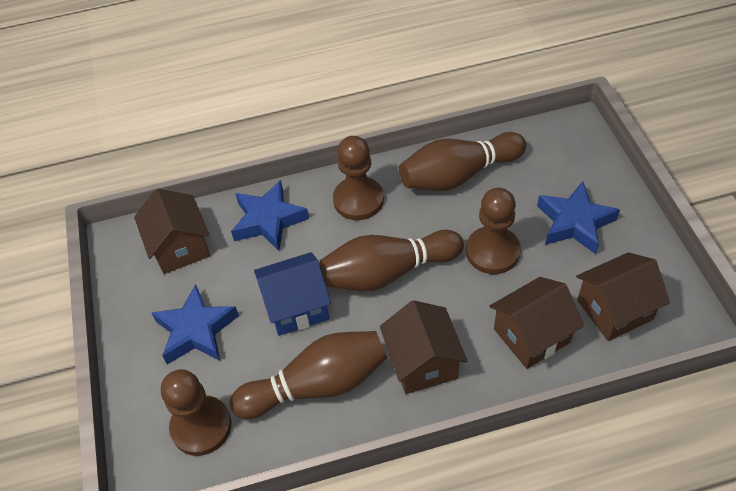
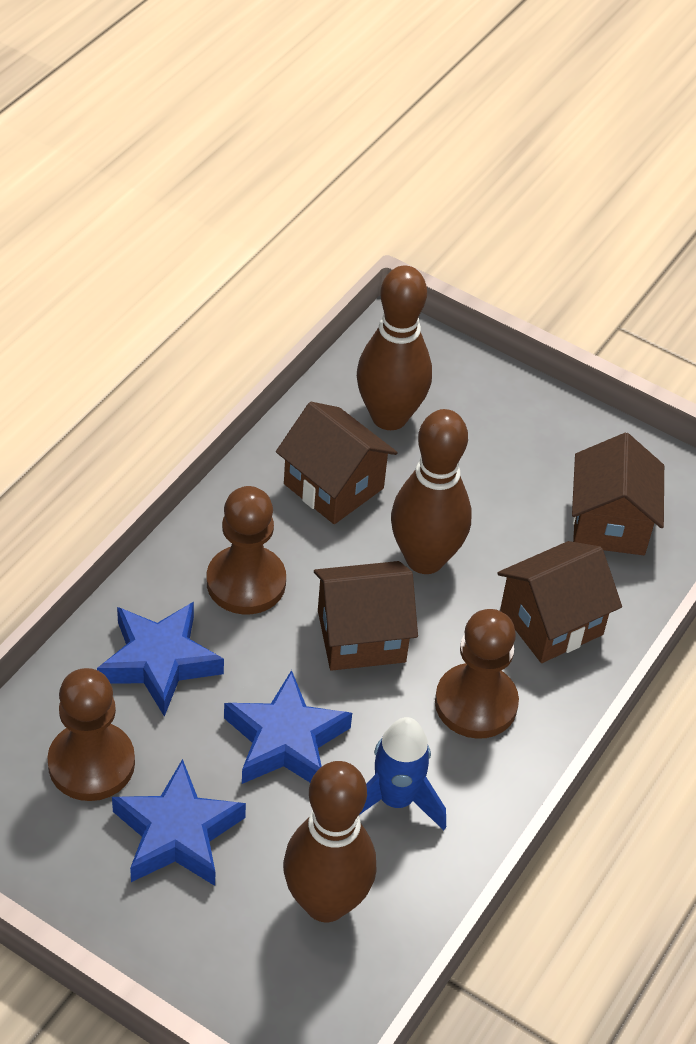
blue house: 1 -> 0
blue rocket: 0 -> 1

